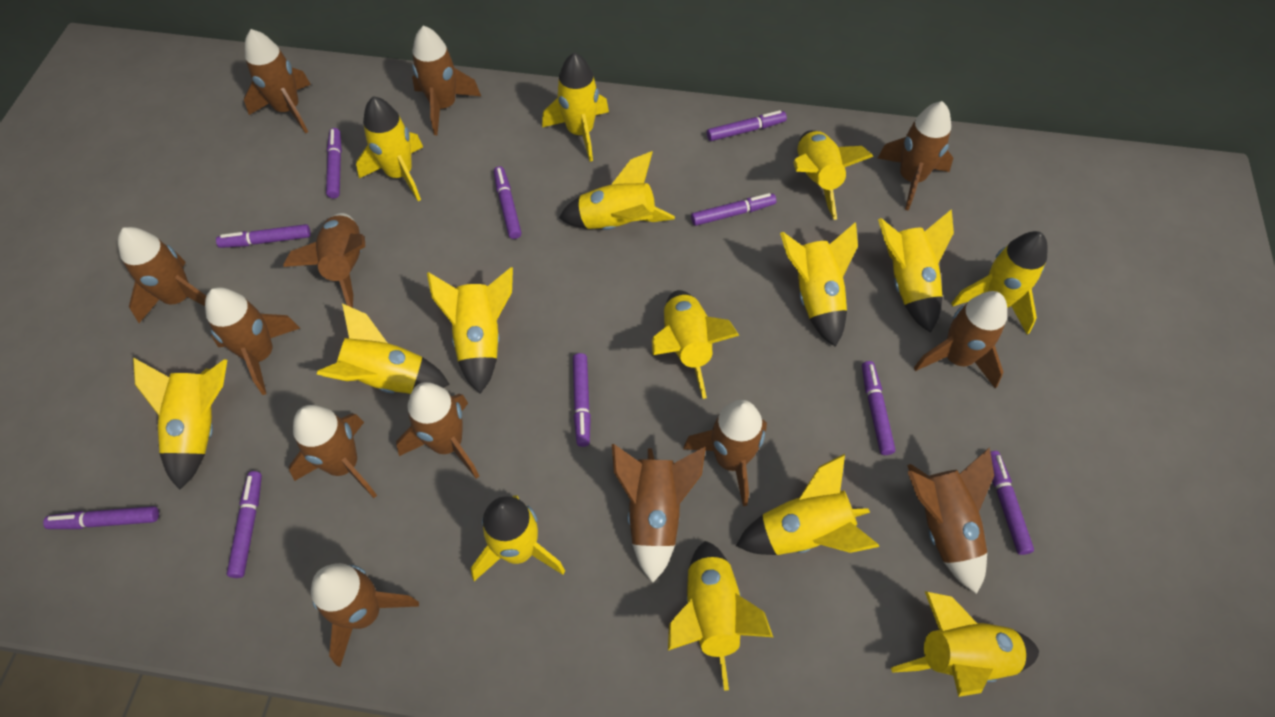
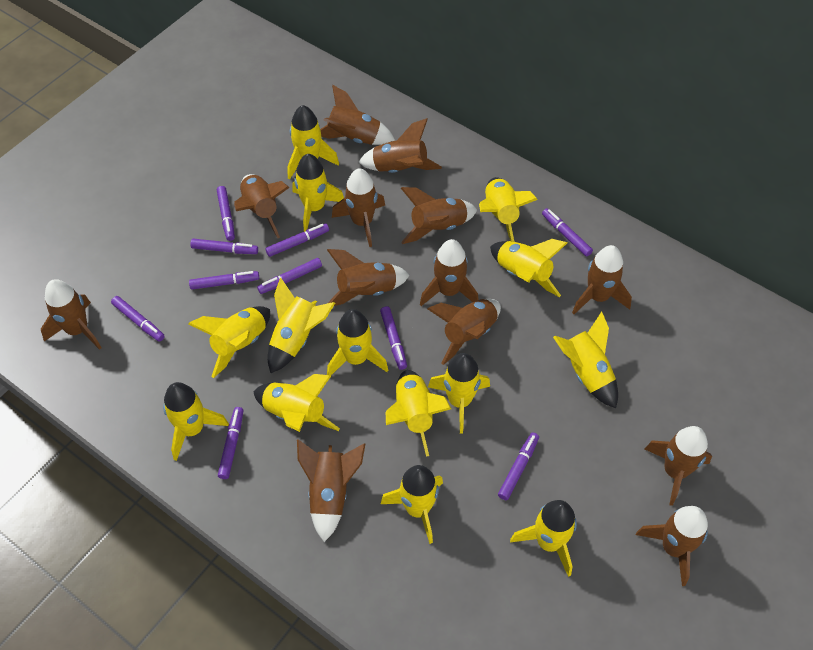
yellow rocket: 15 -> 14

